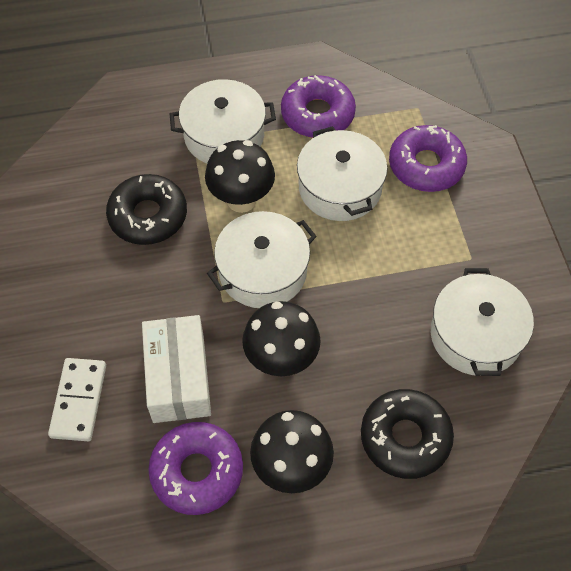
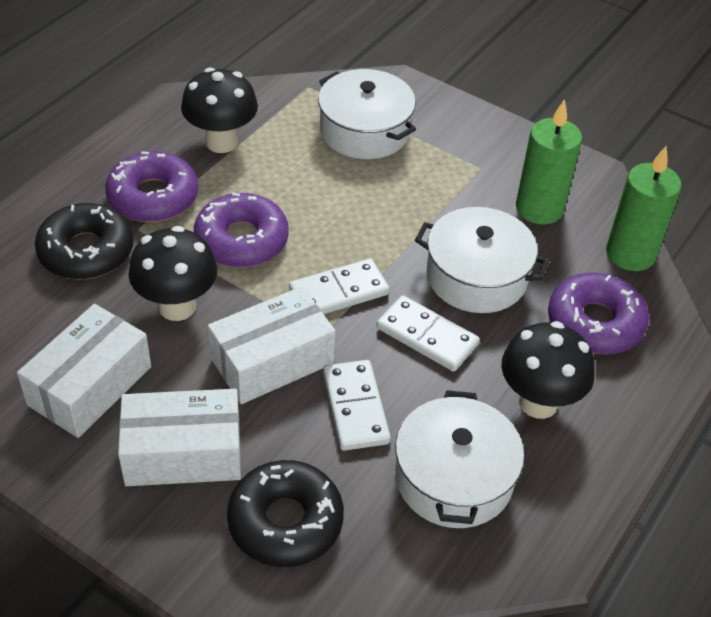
green candle: 0 -> 2
white box: 1 -> 3
white domino: 1 -> 3
white pot: 4 -> 3

